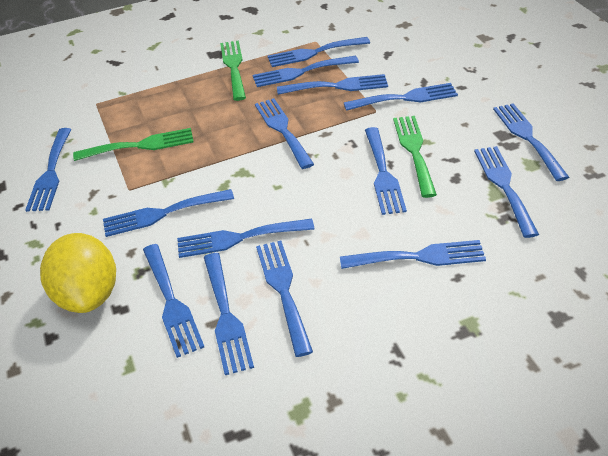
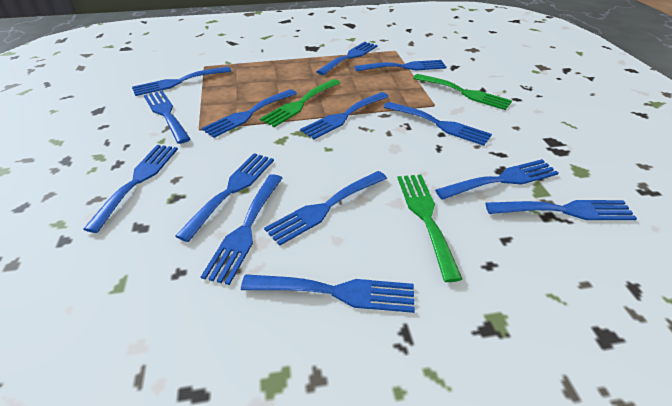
blue fork: 15 -> 14
yellow lemon: 1 -> 0

